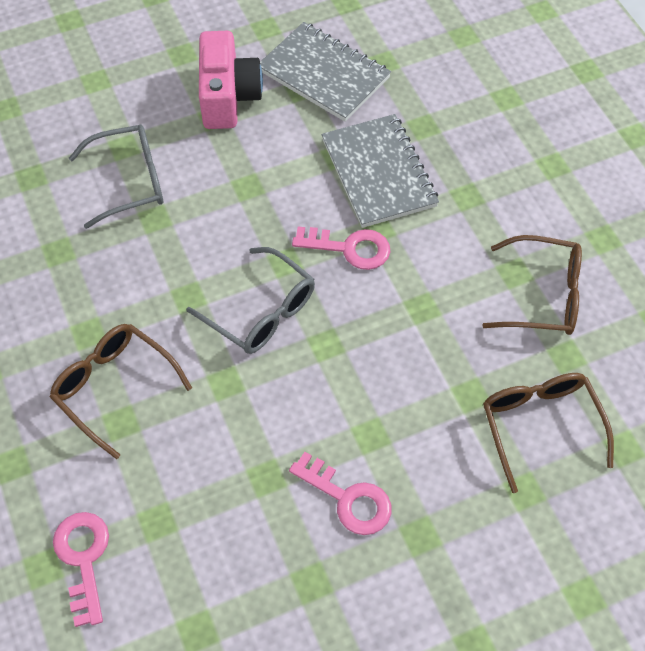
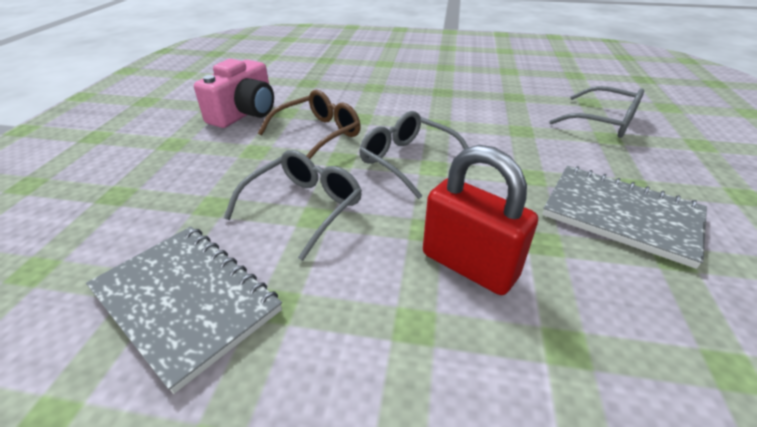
brown glasses: 3 -> 1
grey glasses: 2 -> 3
pink key: 3 -> 0
red padlock: 0 -> 1

